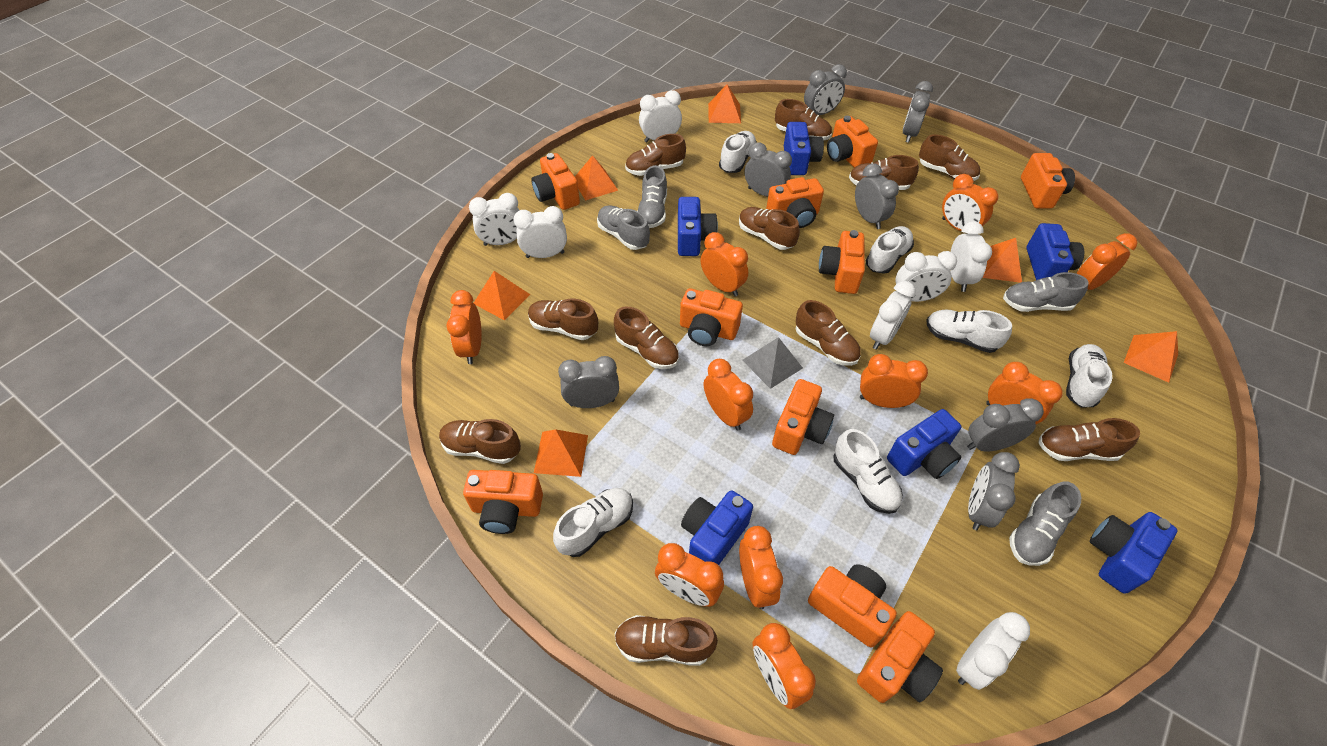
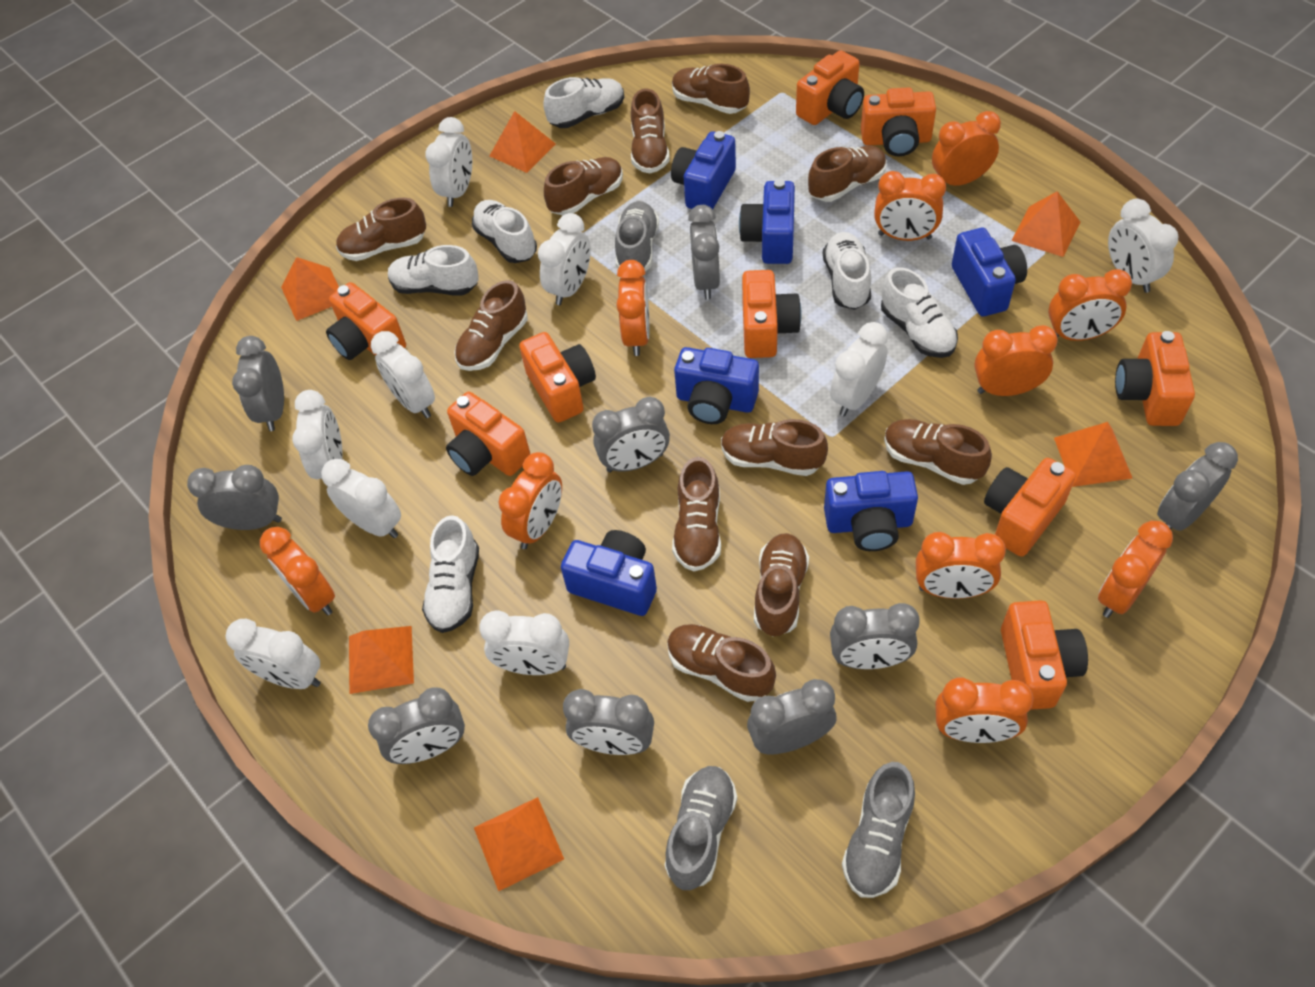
grey clock: 7 -> 9
grey pyramid: 1 -> 0
grey shoe: 4 -> 3
orange camera: 10 -> 9
white clock: 7 -> 9

